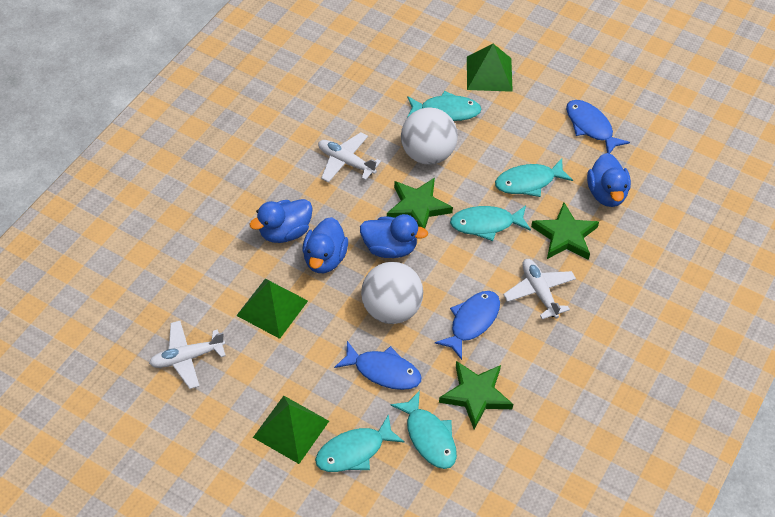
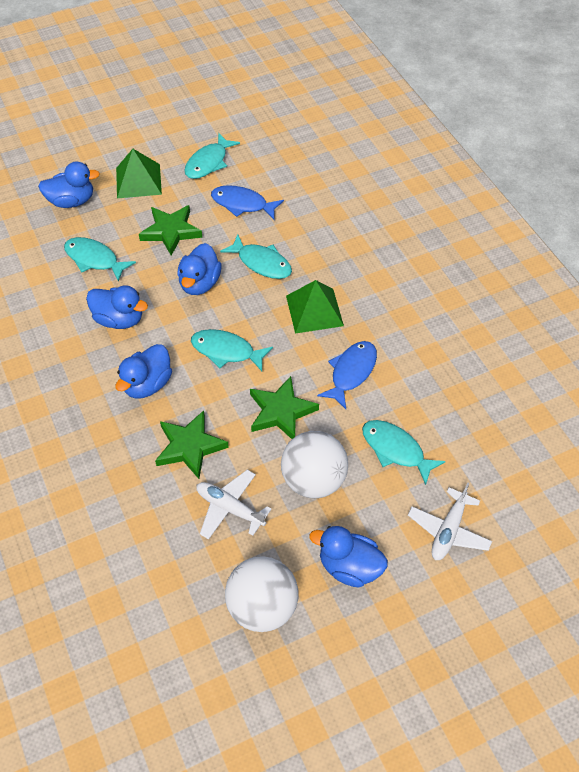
blue duck: 4 -> 5
blue fish: 3 -> 2
green pyramid: 3 -> 2
white plane: 3 -> 2

